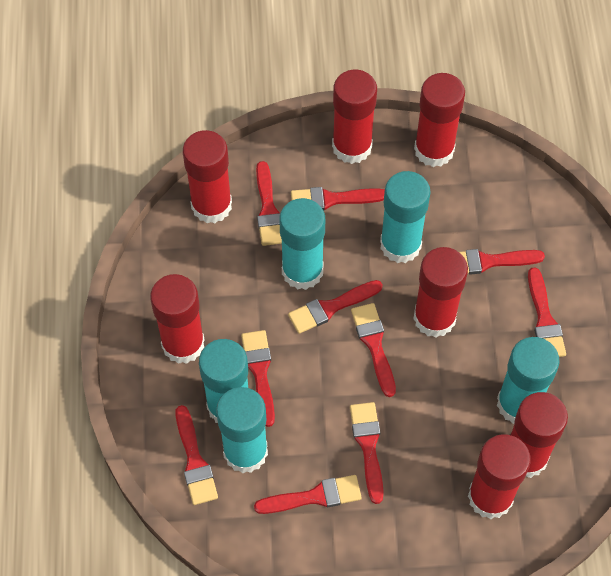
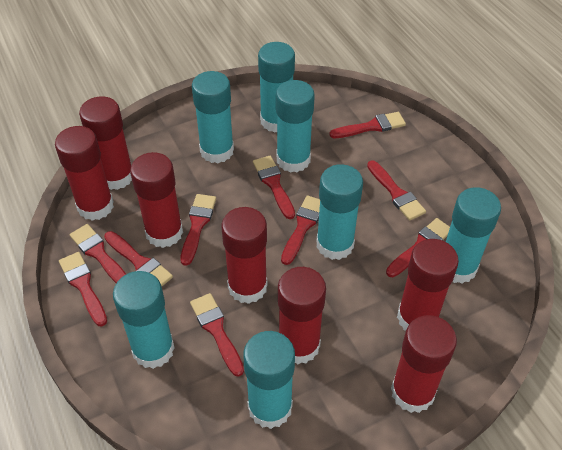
turquoise glue stick: 5 -> 7

